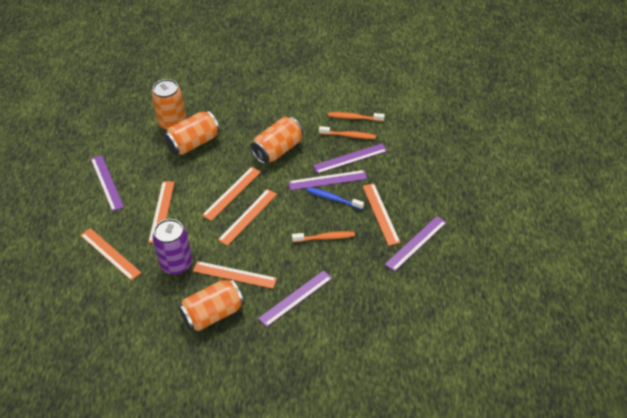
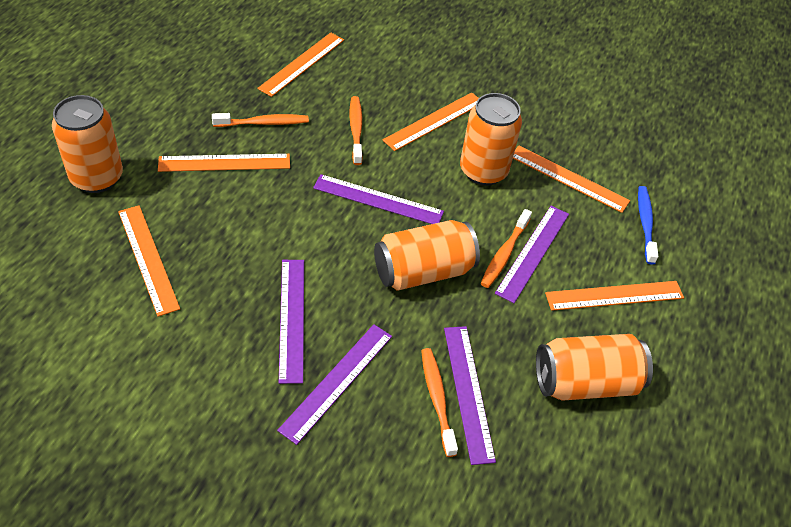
orange toothbrush: 3 -> 4
purple can: 1 -> 0

